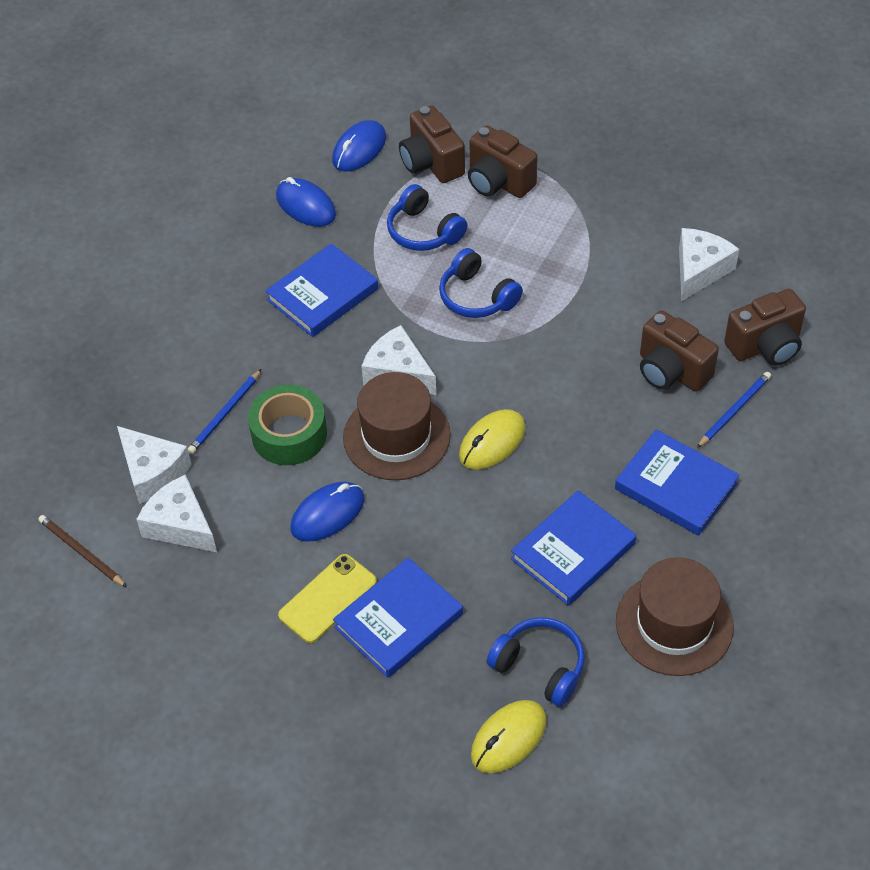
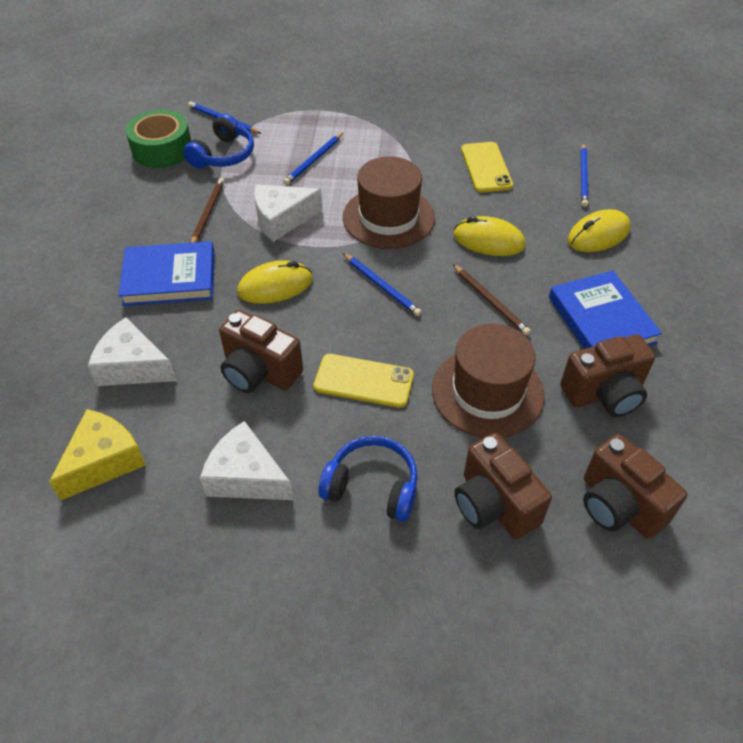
blue book: 4 -> 2
blue headphones: 3 -> 2
blue mouse: 3 -> 0
blue pencil: 2 -> 4
brown pencil: 1 -> 2
white cheese: 4 -> 3
yellow cheese: 0 -> 1
yellow mouse: 2 -> 3
yellow phone: 1 -> 2

